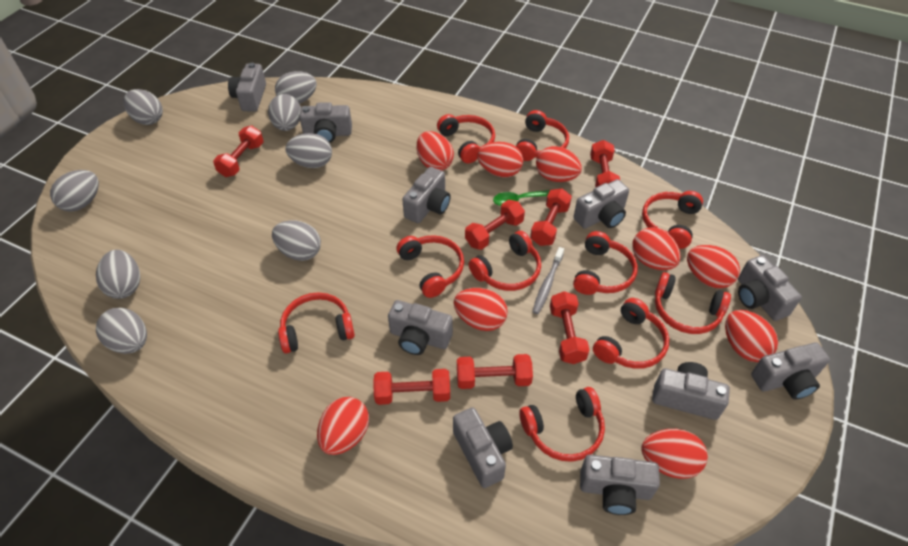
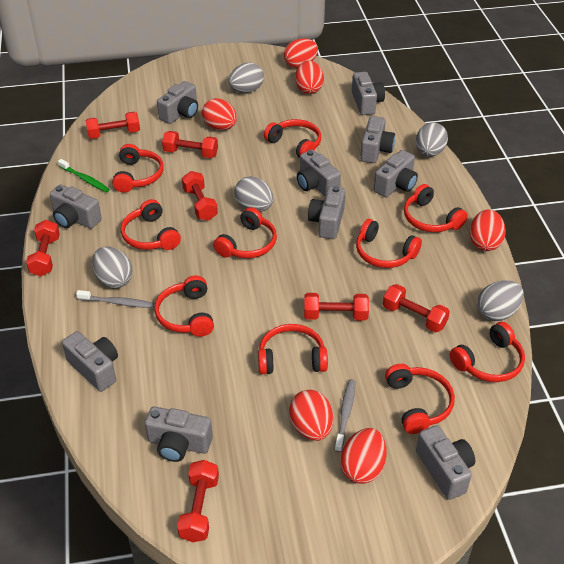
green spoon: 1 -> 0
green toothbrush: 0 -> 1
grey egg: 8 -> 5
grey toothbrush: 1 -> 2
red egg: 9 -> 6

